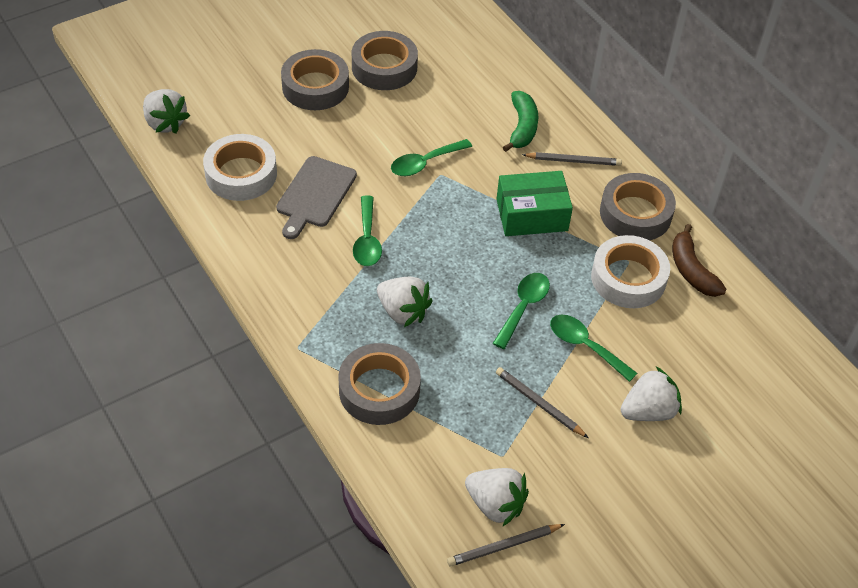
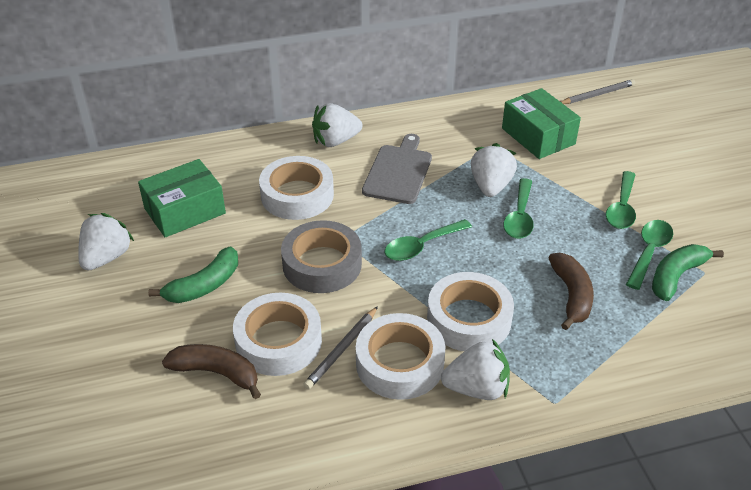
brown banana: 1 -> 2
green banana: 1 -> 2
green box: 1 -> 2
grey pencil: 3 -> 2
grey tape: 4 -> 1
white tape: 2 -> 4

